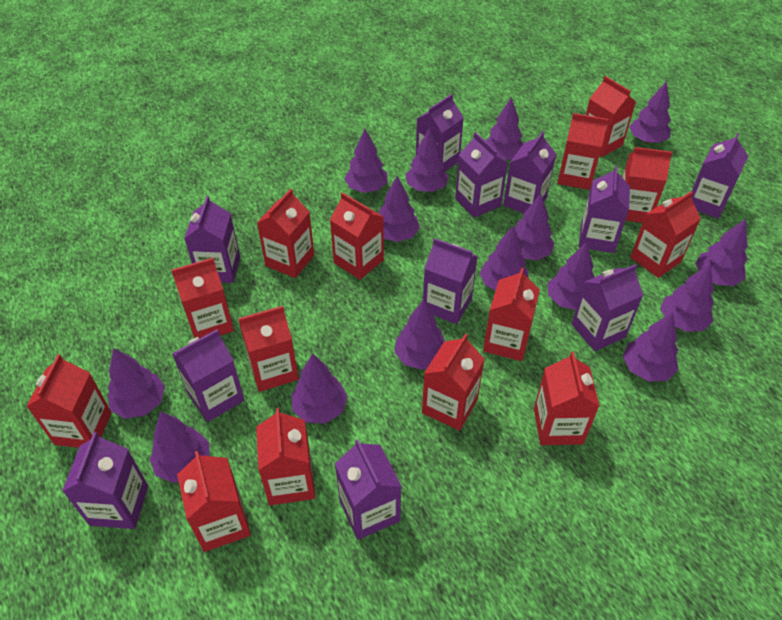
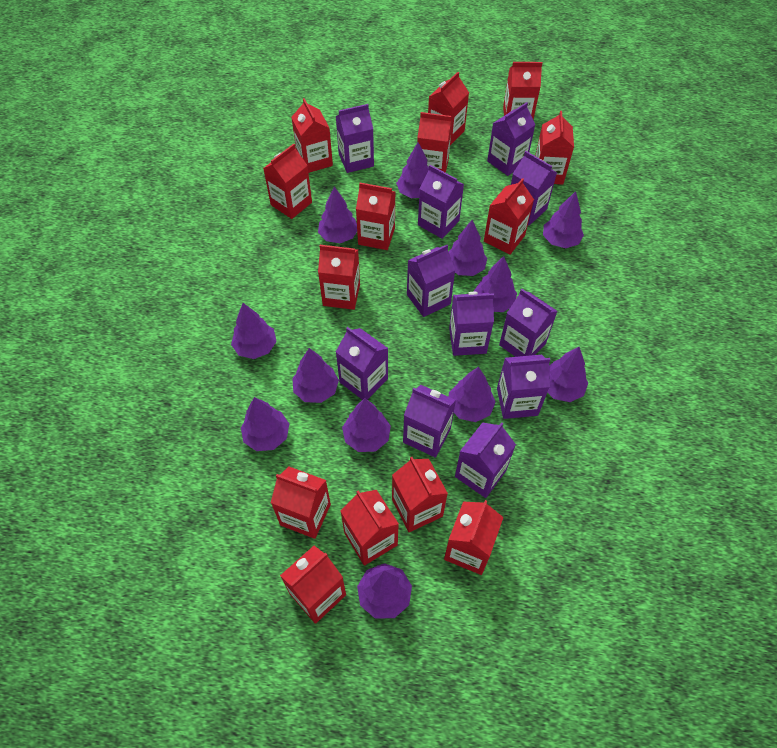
purple tree: 15 -> 12

